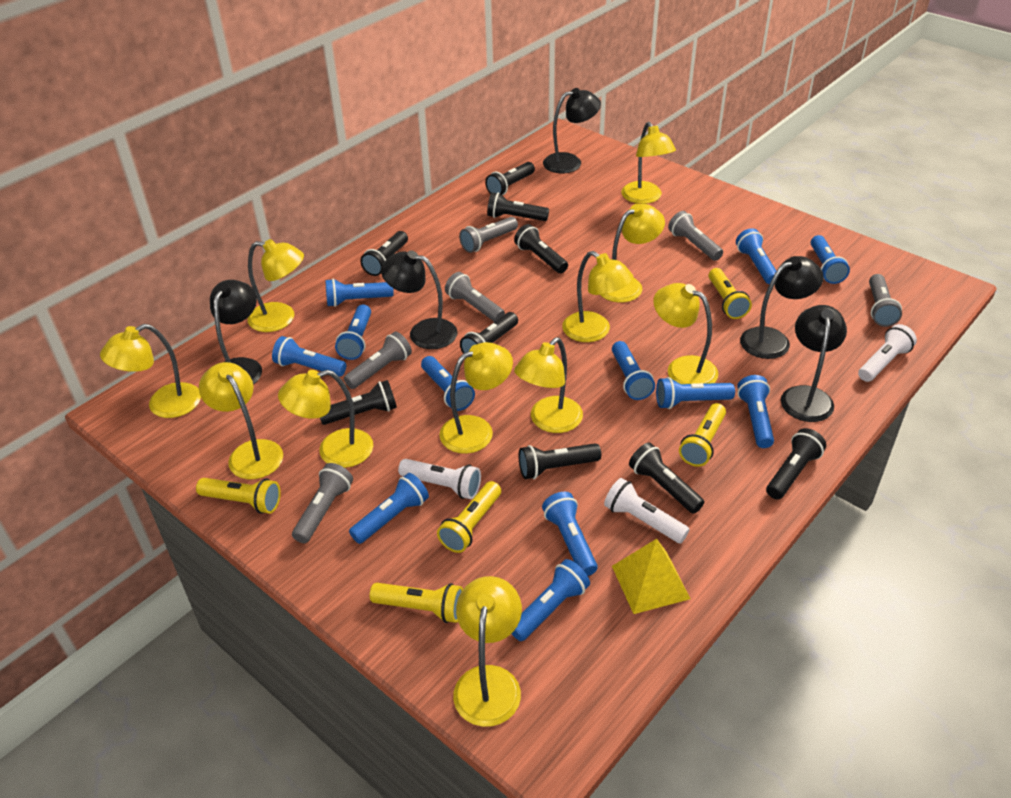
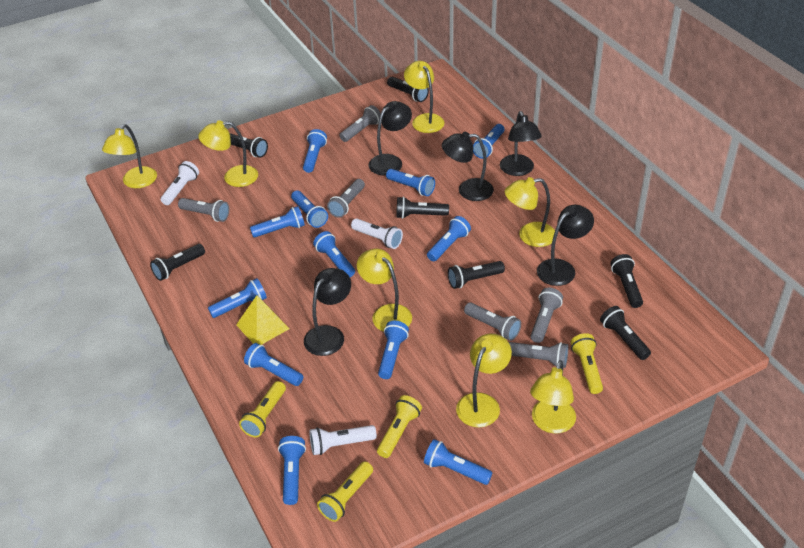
black flashlight: 9 -> 7
yellow flashlight: 5 -> 4
yellow lamp: 11 -> 7

